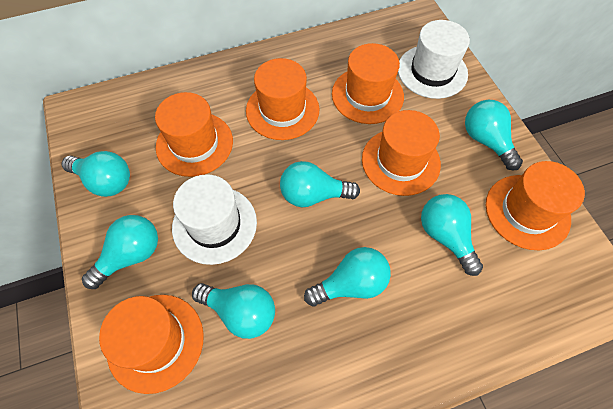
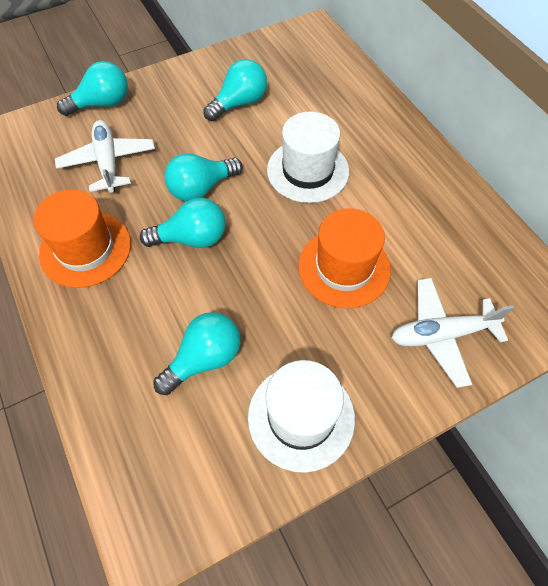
orange hat: 6 -> 2
turquoise light bulb: 7 -> 5
white plane: 0 -> 2

